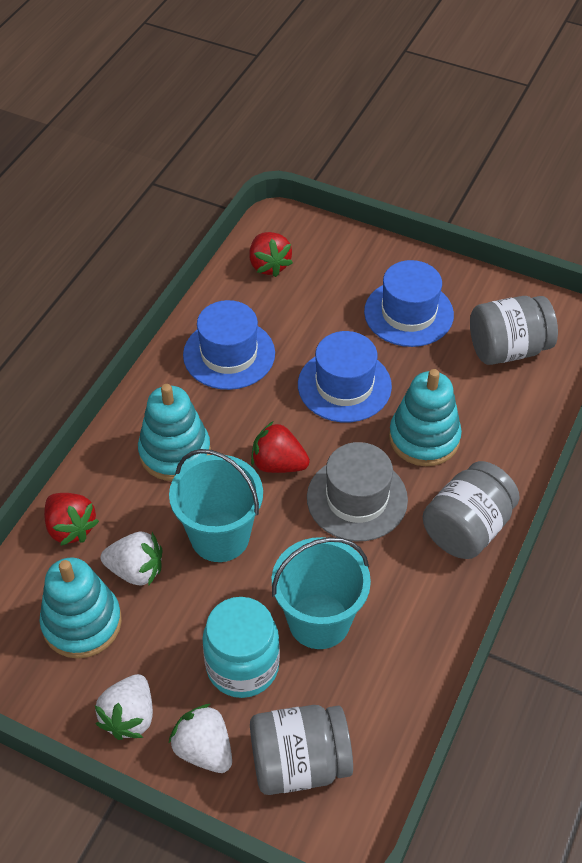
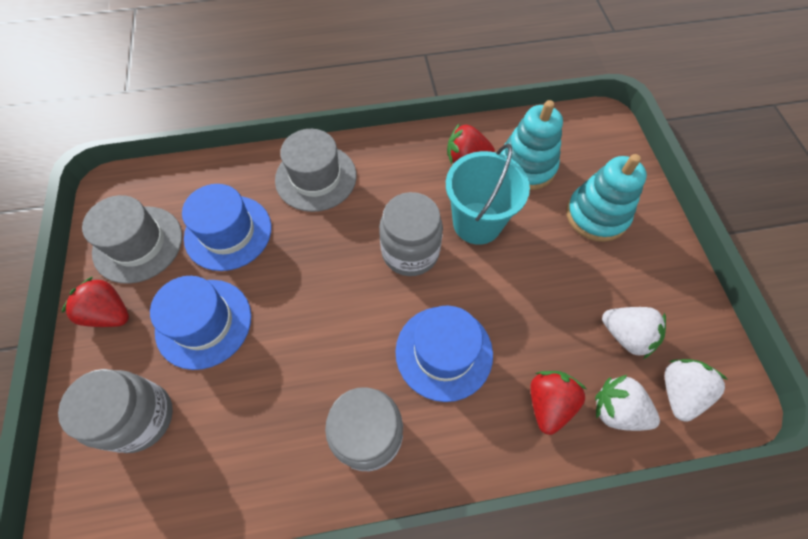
grey hat: 1 -> 2
turquoise bucket: 2 -> 1
turquoise jar: 1 -> 0
turquoise stacking toy: 3 -> 2

